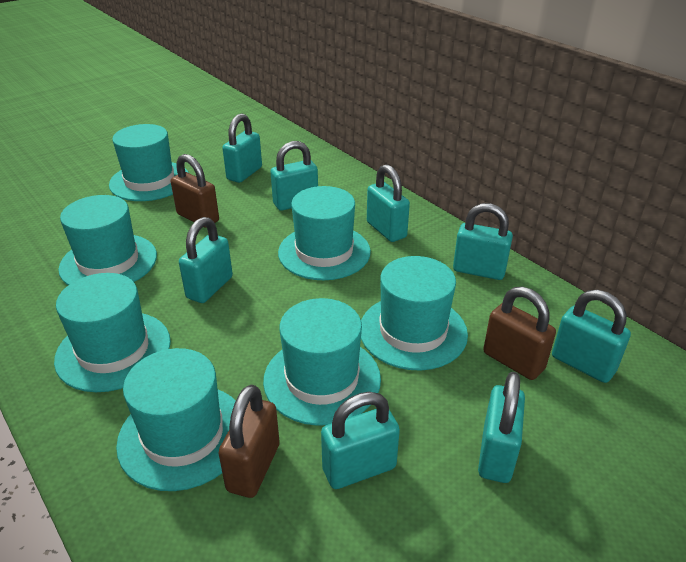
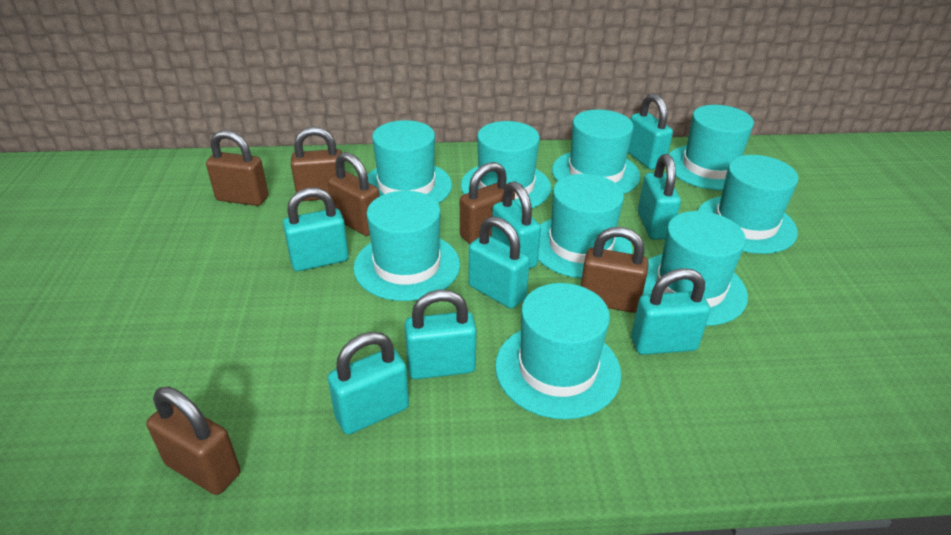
brown padlock: 3 -> 6
turquoise hat: 7 -> 9

